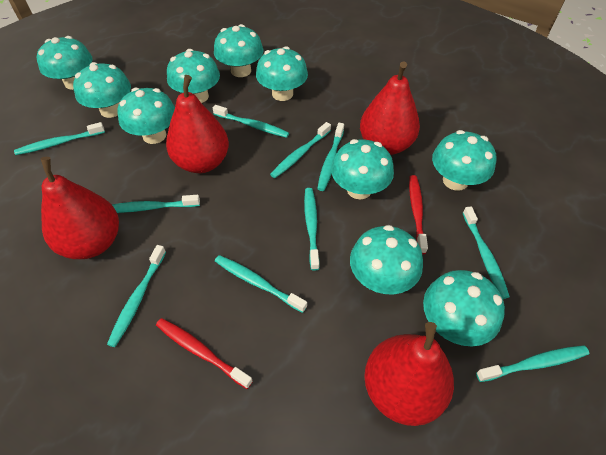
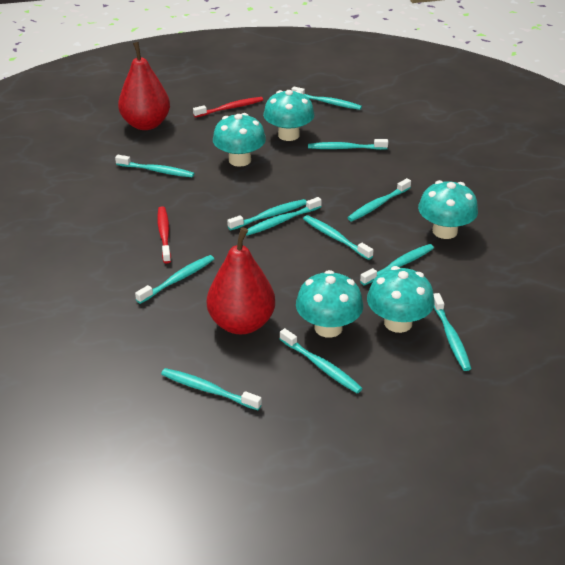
red pear: 4 -> 2
turquoise mushroom: 10 -> 5
turquoise toothbrush: 10 -> 12

